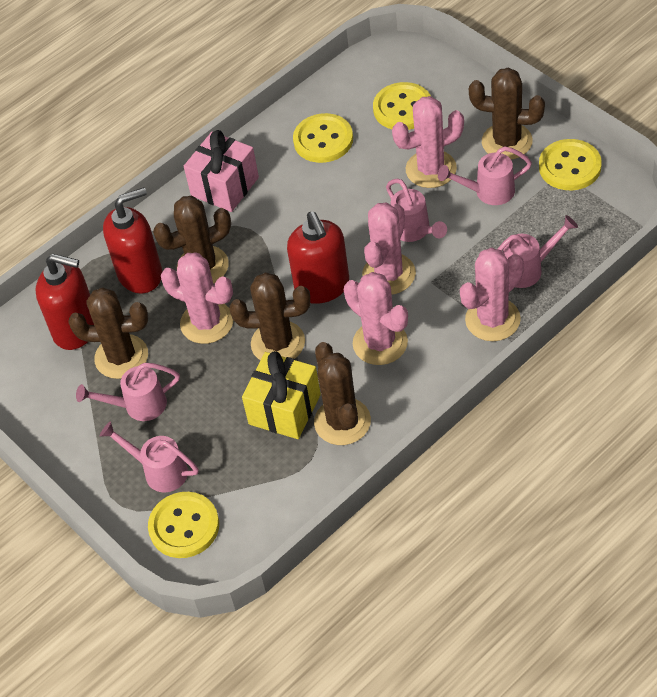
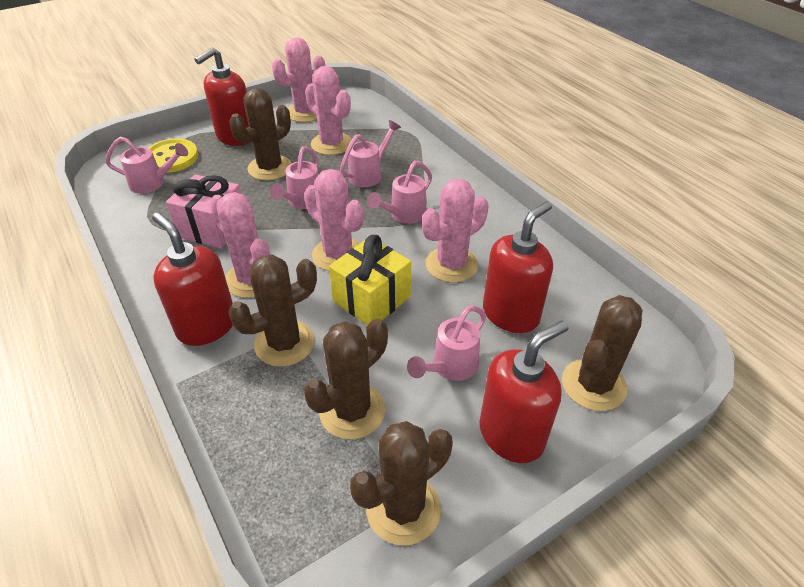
red soap dispenser: 3 -> 4
yellow button: 4 -> 1

